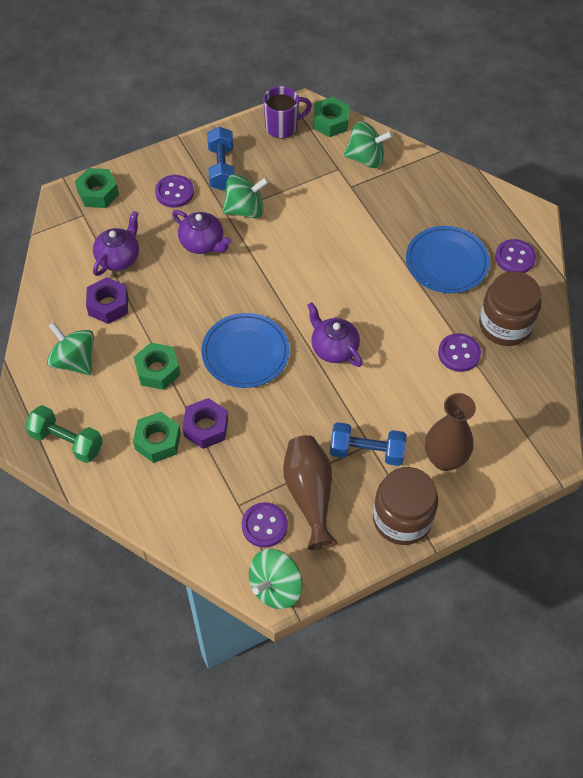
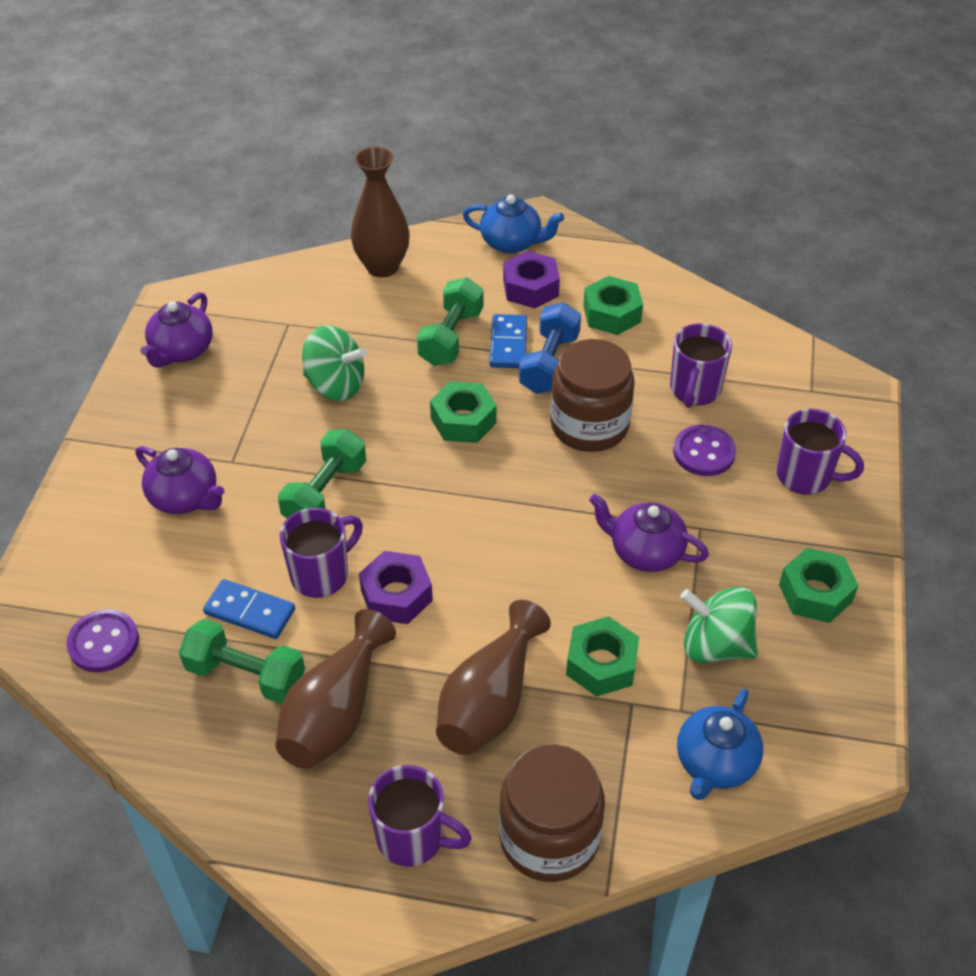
blue domino: 0 -> 2
blue dumbbell: 2 -> 1
blue plate: 2 -> 0
blue teapot: 0 -> 2
brown vase: 2 -> 3
green dumbbell: 1 -> 3
green spinning top: 4 -> 2
purple button: 4 -> 2
purple mug: 1 -> 4

